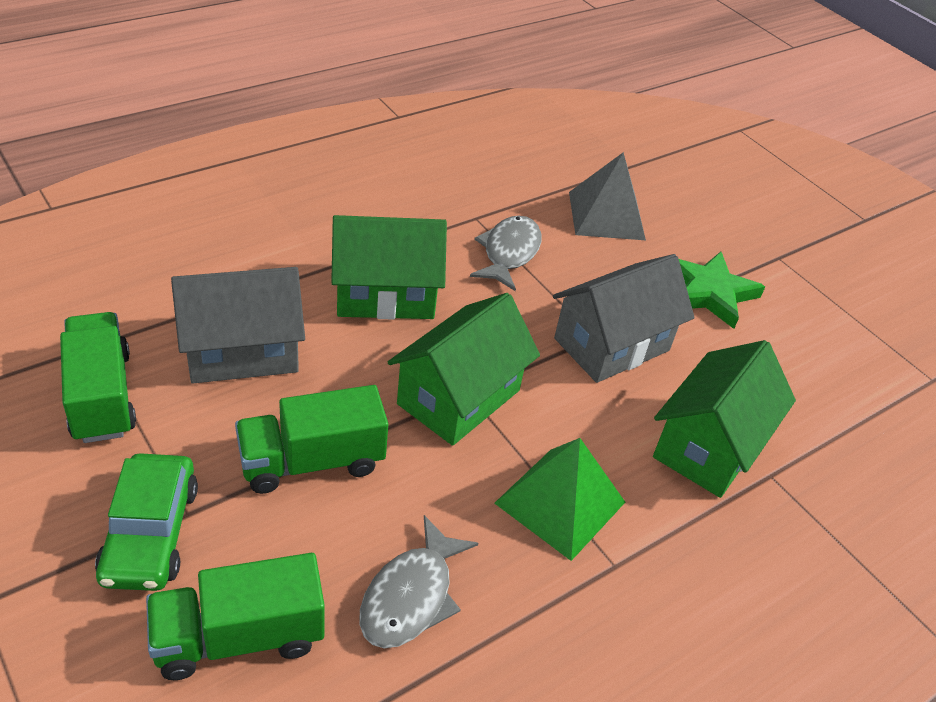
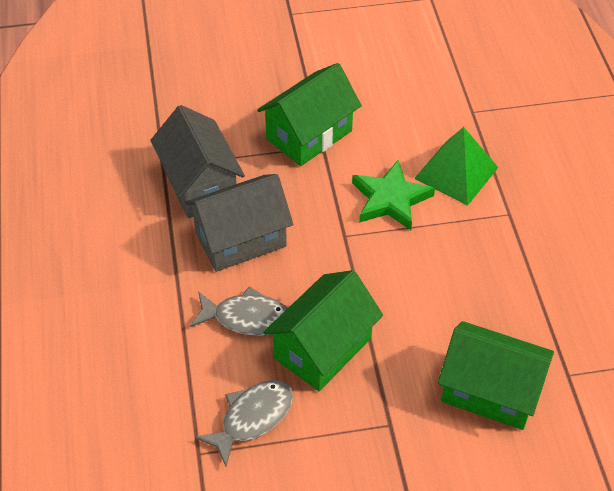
green car: 1 -> 0
green truck: 3 -> 0
grey pyramid: 1 -> 0

